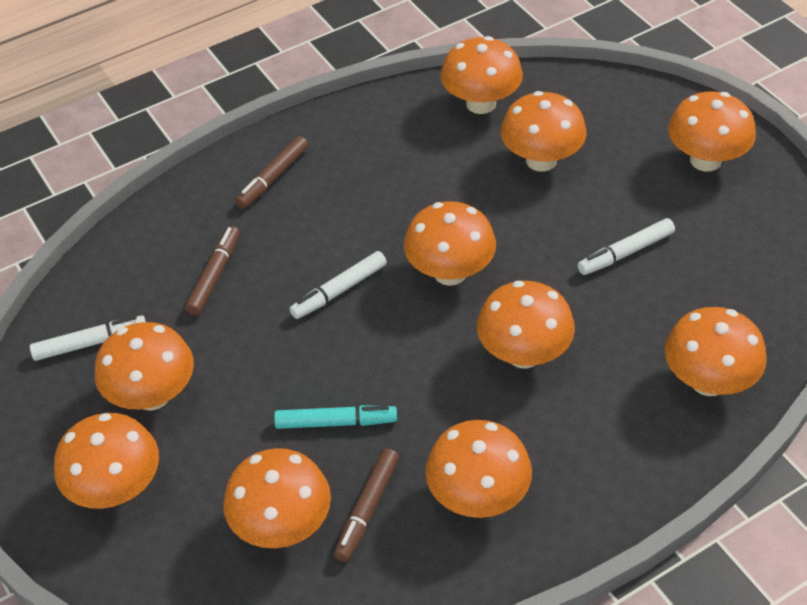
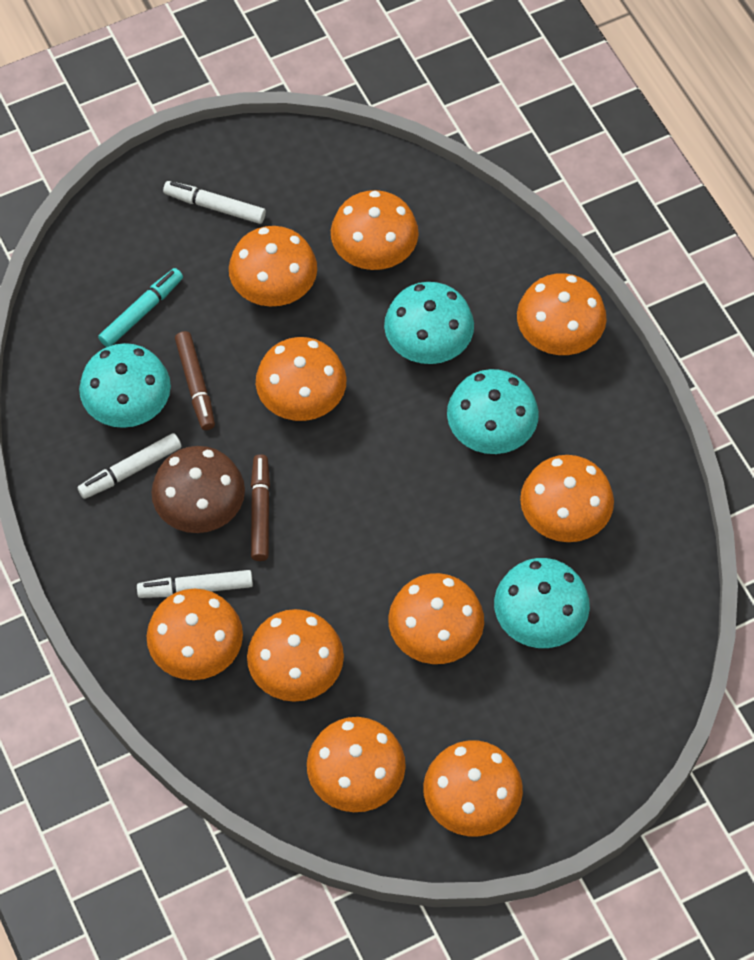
brown marker: 3 -> 2
brown mushroom: 0 -> 1
turquoise mushroom: 0 -> 4

